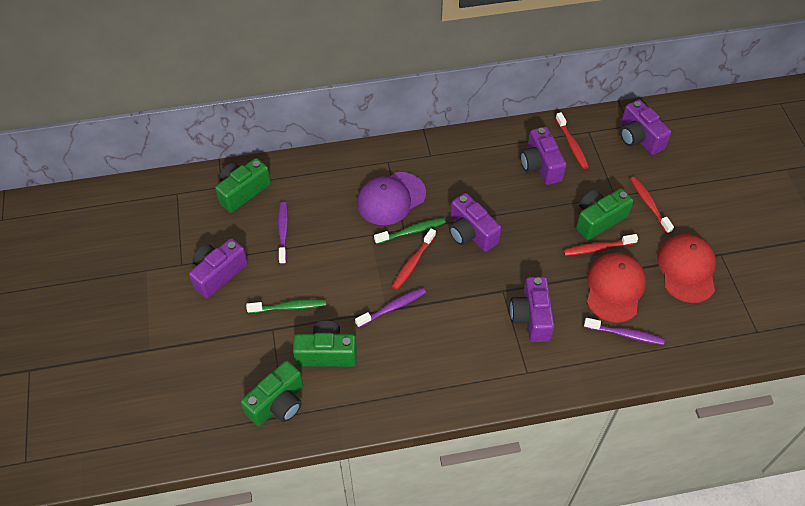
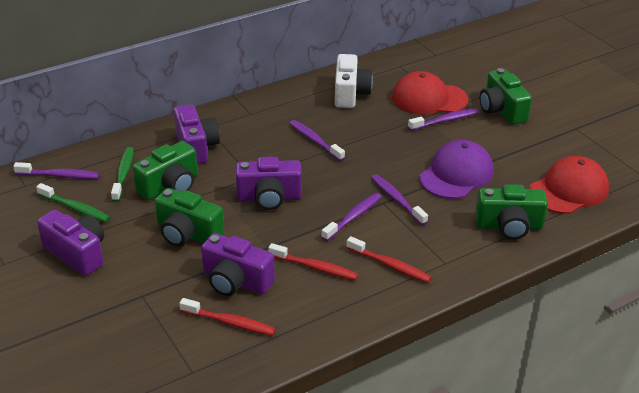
purple camera: 5 -> 4
purple toothbrush: 3 -> 5
red toothbrush: 4 -> 3
white camera: 0 -> 1

